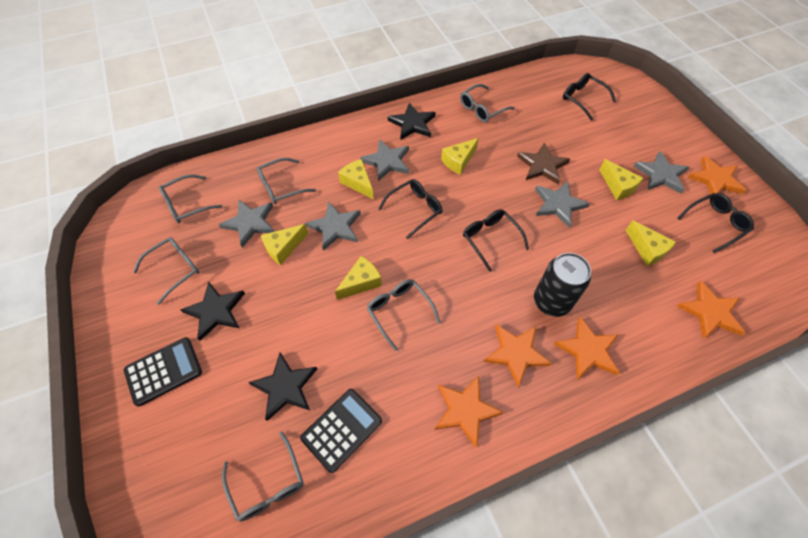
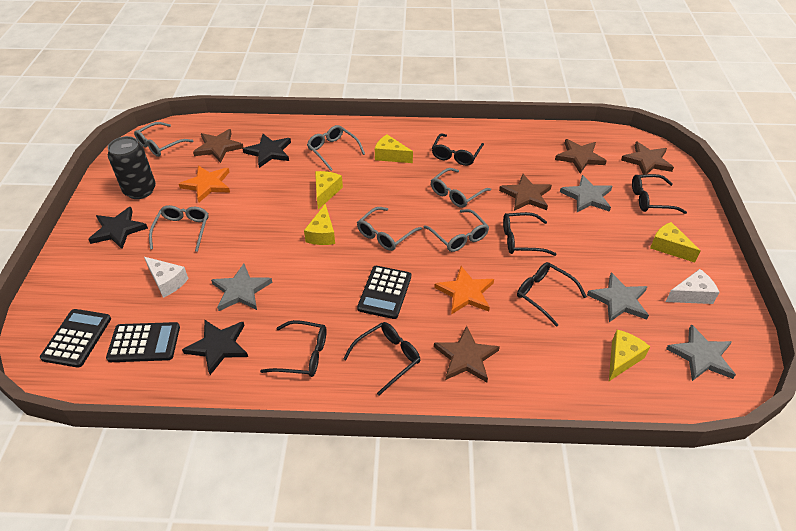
black calculator: 2 -> 3
black glasses: 4 -> 6
brown star: 1 -> 5
grey star: 5 -> 4
orange star: 5 -> 2
white cheese: 0 -> 2
yellow cheese: 6 -> 5

